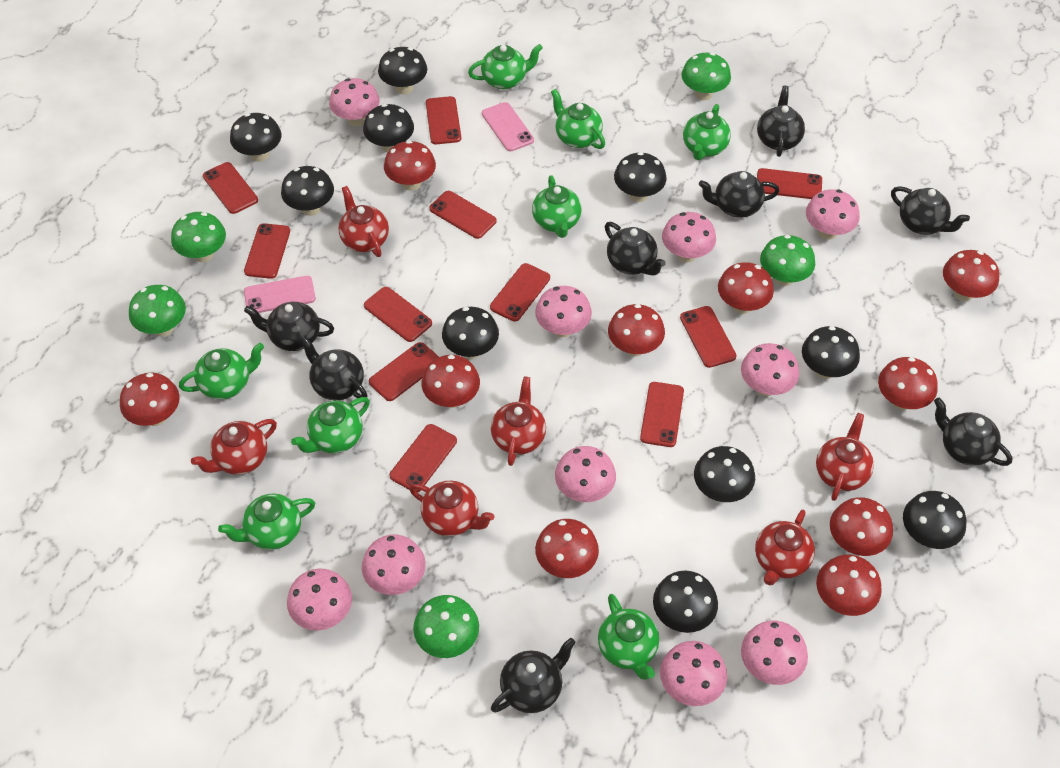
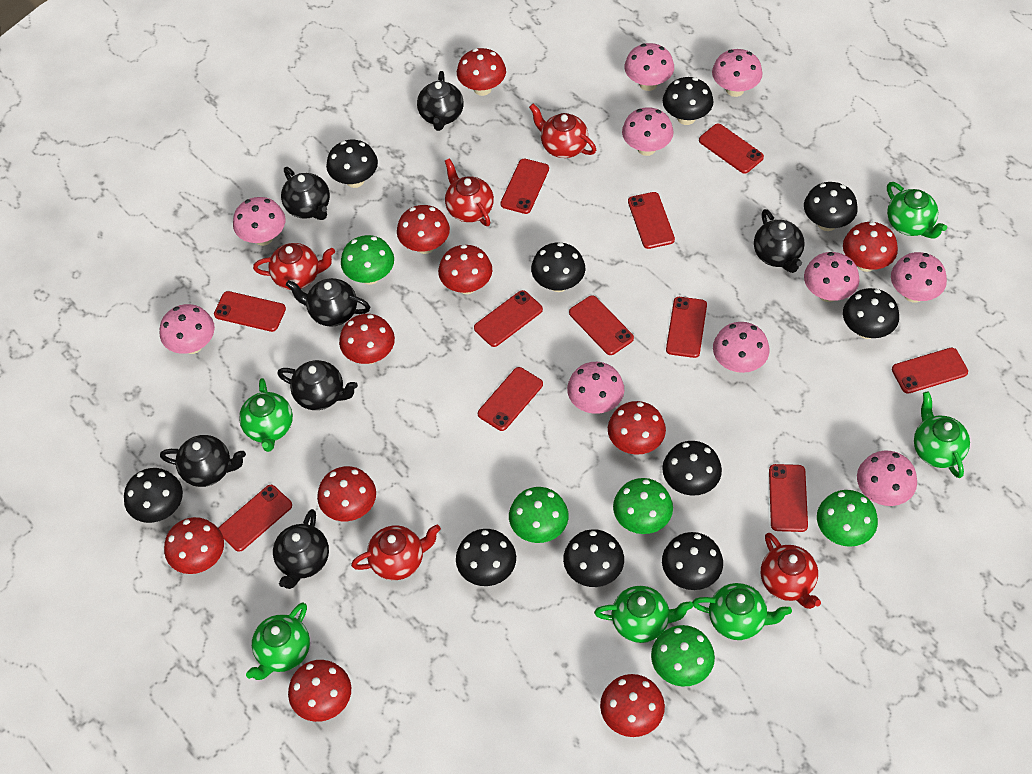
black teapot: 8 -> 7
green teapot: 8 -> 6
pink phone: 2 -> 0
red teapot: 6 -> 5

